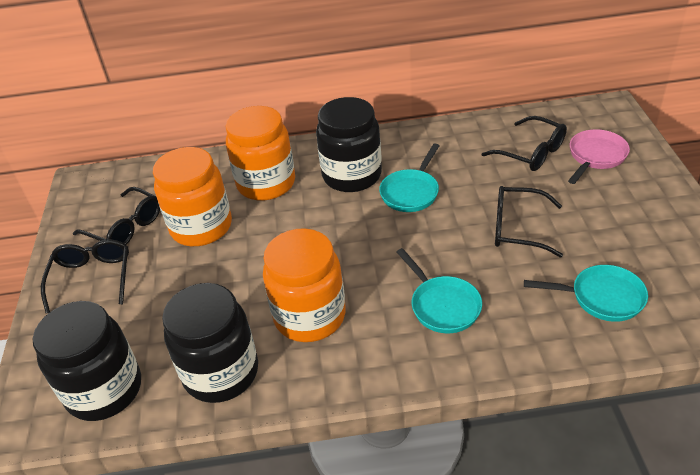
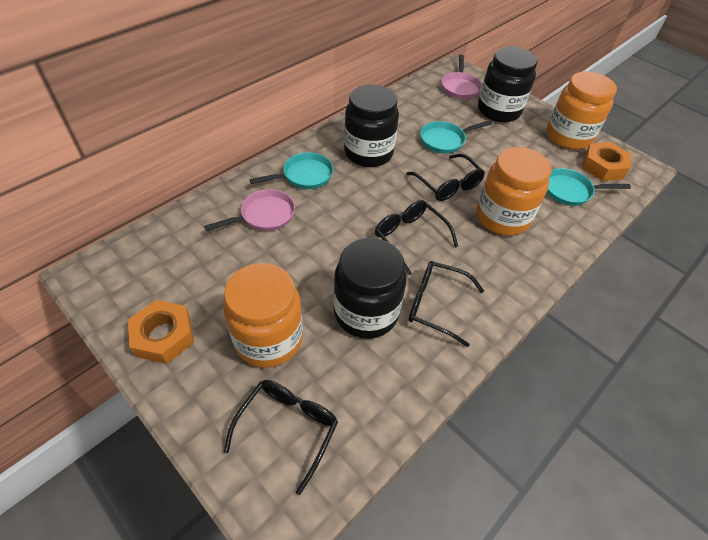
orange nut: 0 -> 2
pink pan: 1 -> 2

